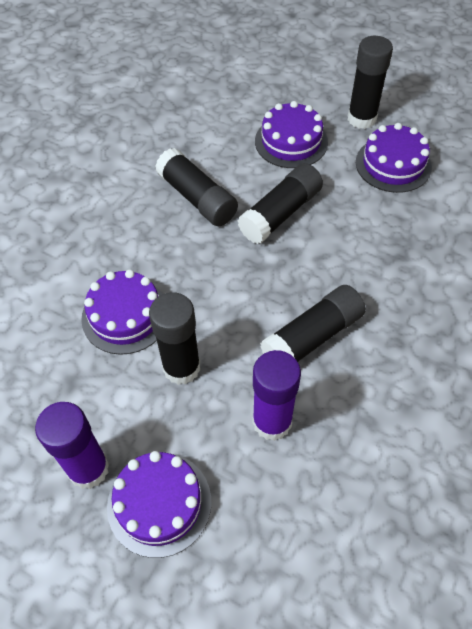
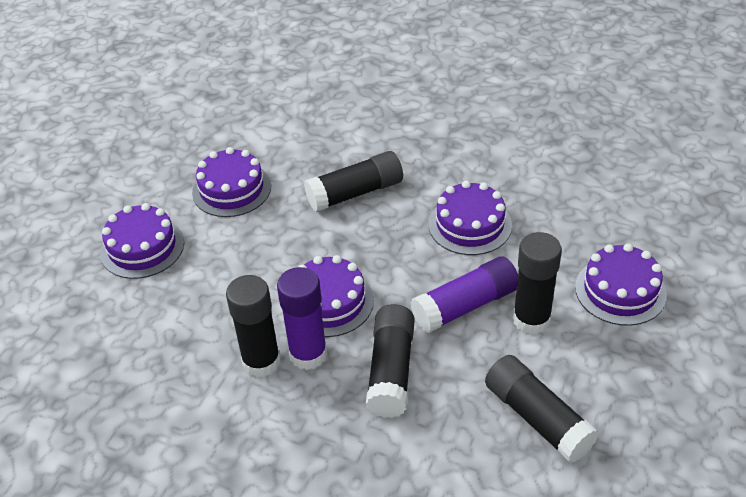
purple cake: 4 -> 5

